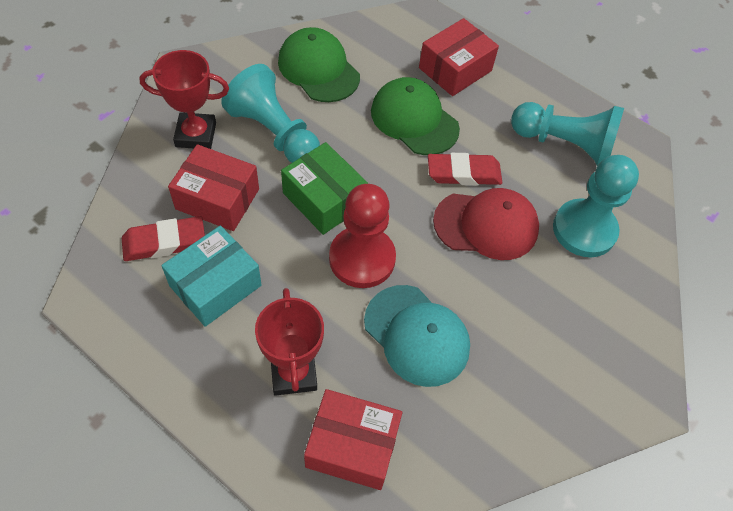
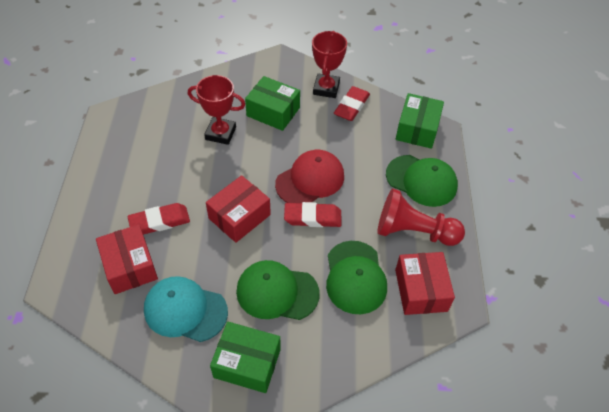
green box: 1 -> 3
green cap: 2 -> 3
red eraser: 2 -> 3
turquoise box: 1 -> 0
turquoise pawn: 3 -> 0

